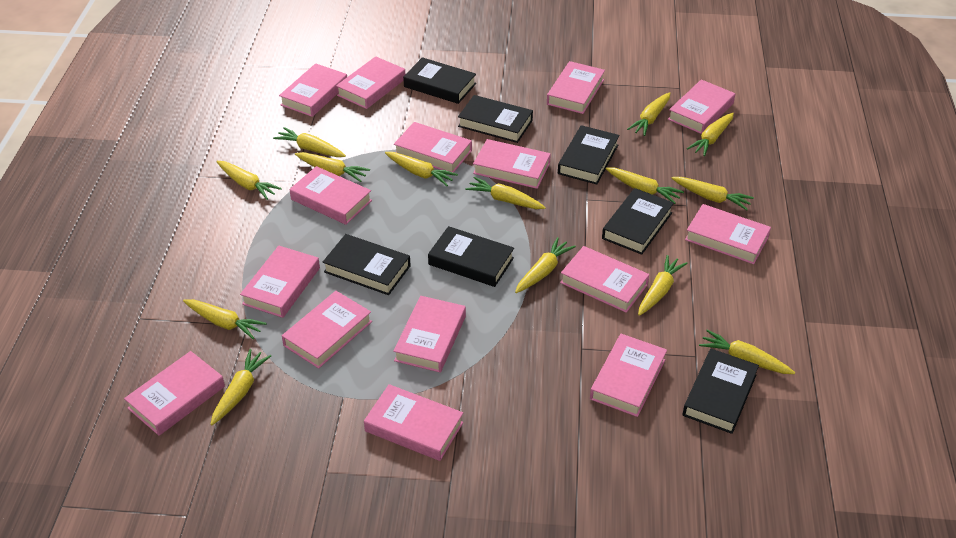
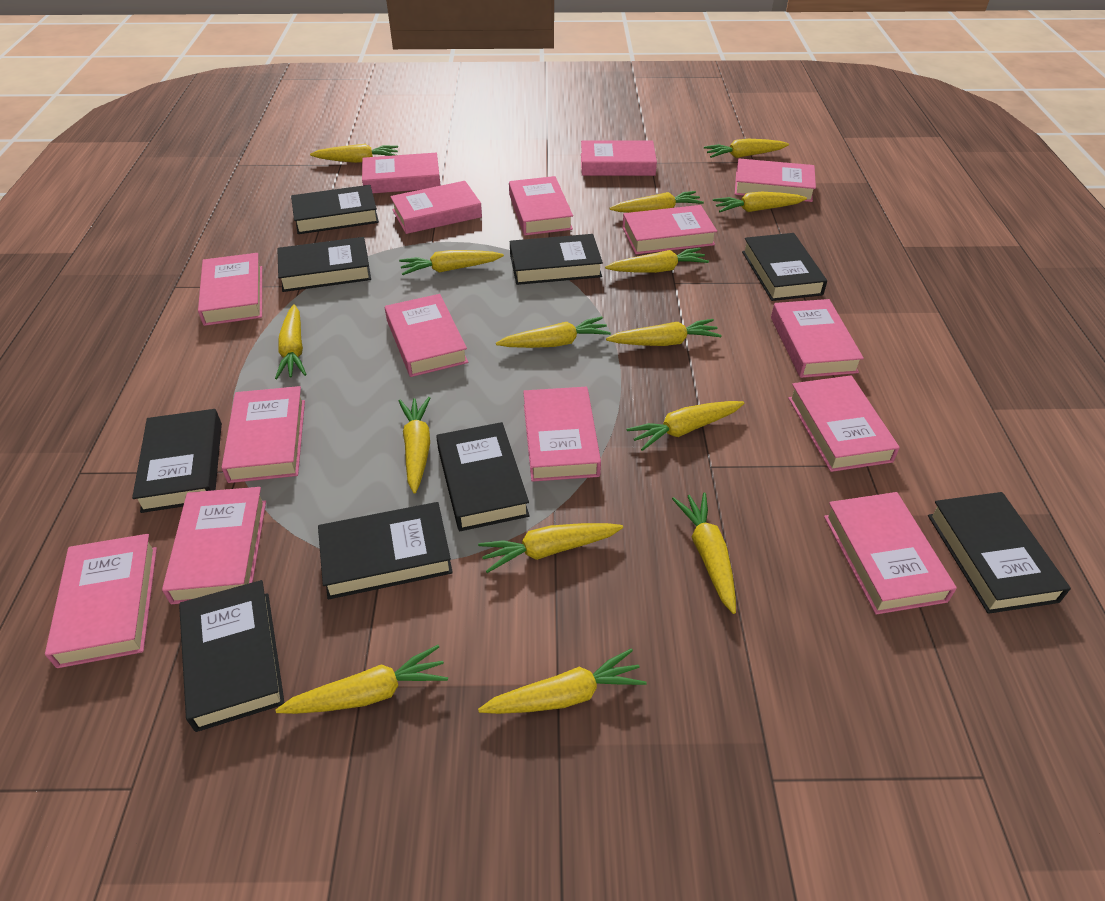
black book: 7 -> 9
yellow carrot: 14 -> 15

